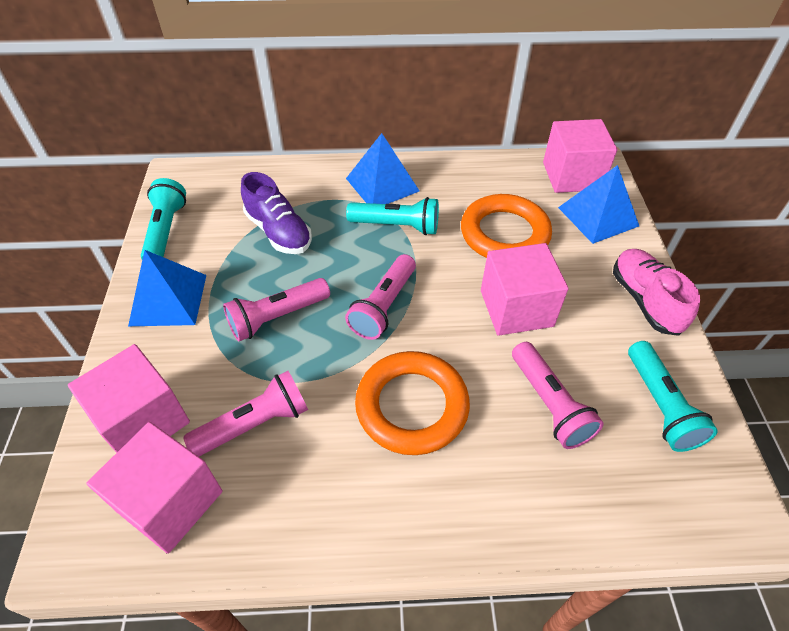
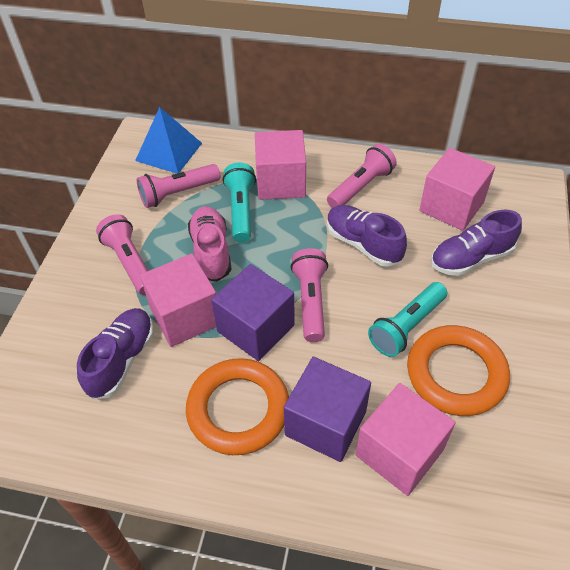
blue pyramid: 3 -> 1
purple cube: 0 -> 2
purple shoe: 1 -> 3
turquoise flashlight: 3 -> 2

